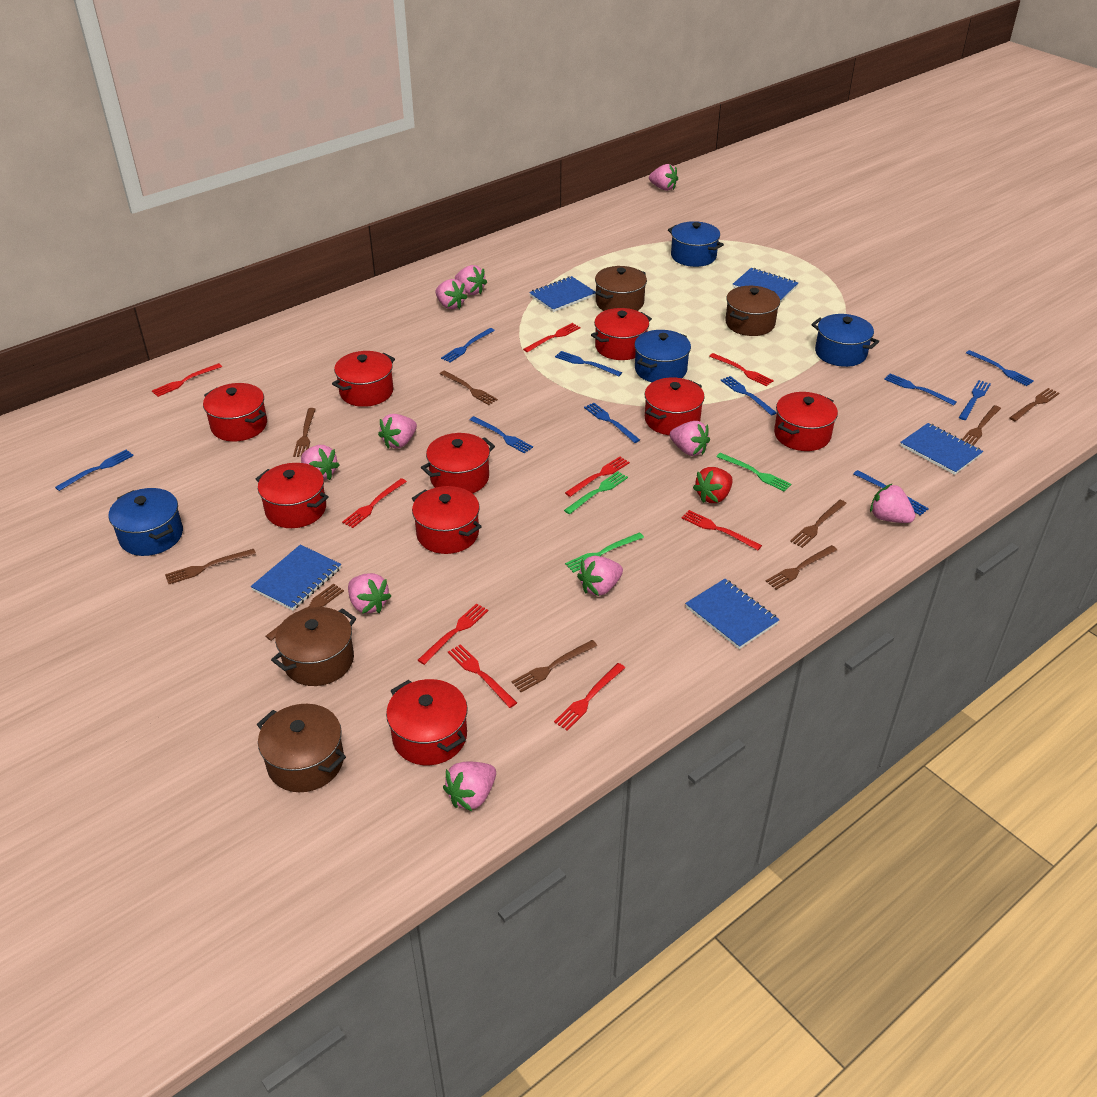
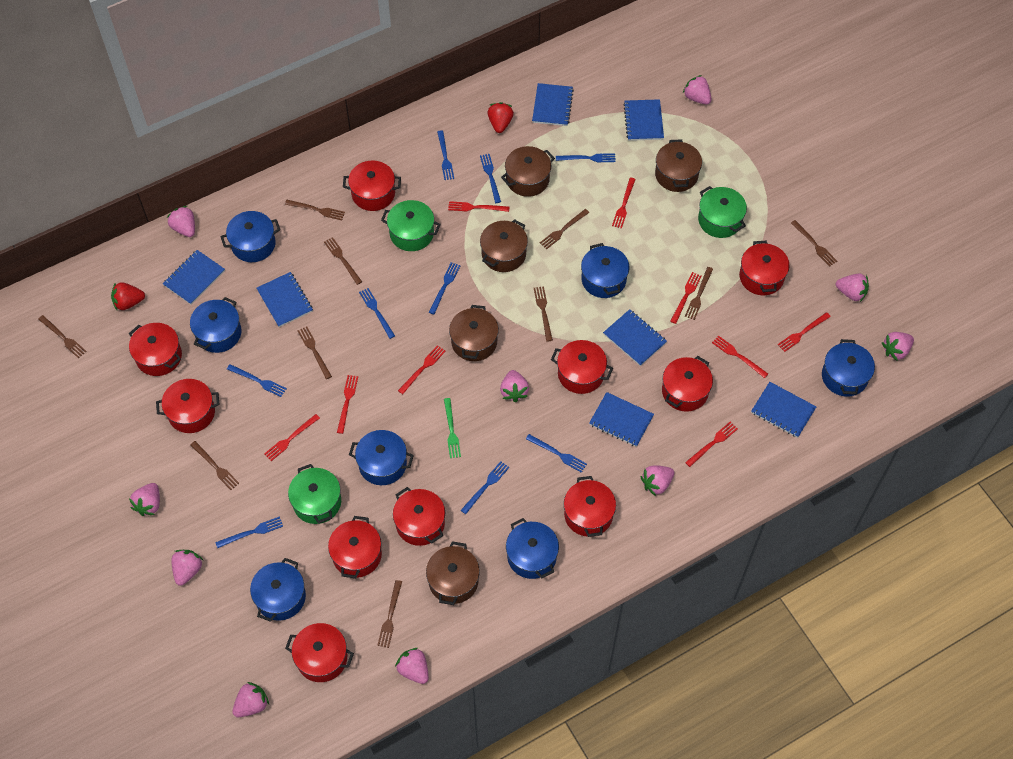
blue fork: 10 -> 9
blue notebook: 5 -> 7
blue pot: 4 -> 7
brown fork: 9 -> 10
brown pot: 4 -> 5
green fork: 3 -> 1
green pot: 0 -> 3
red pot: 9 -> 10
red strawberry: 1 -> 2

